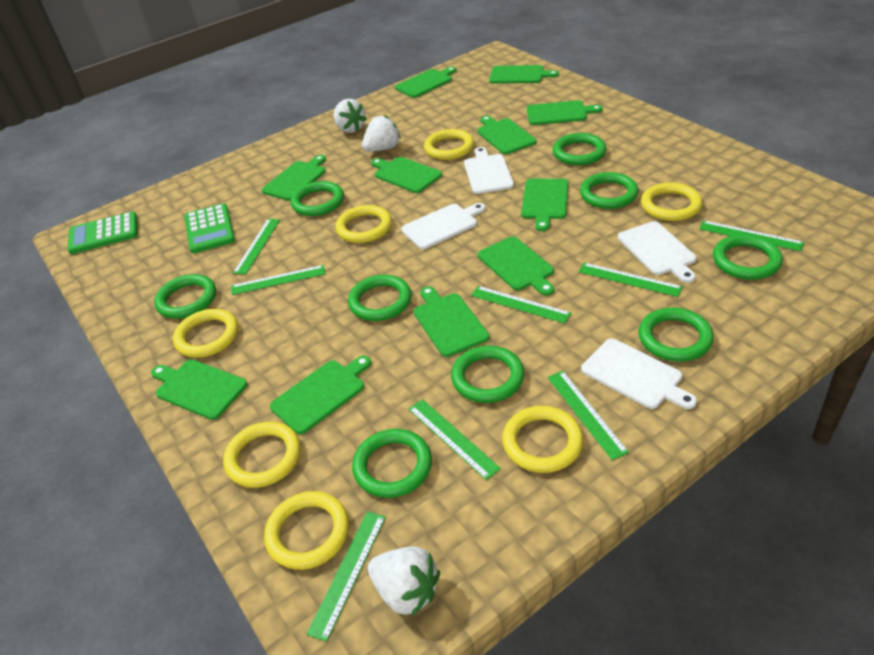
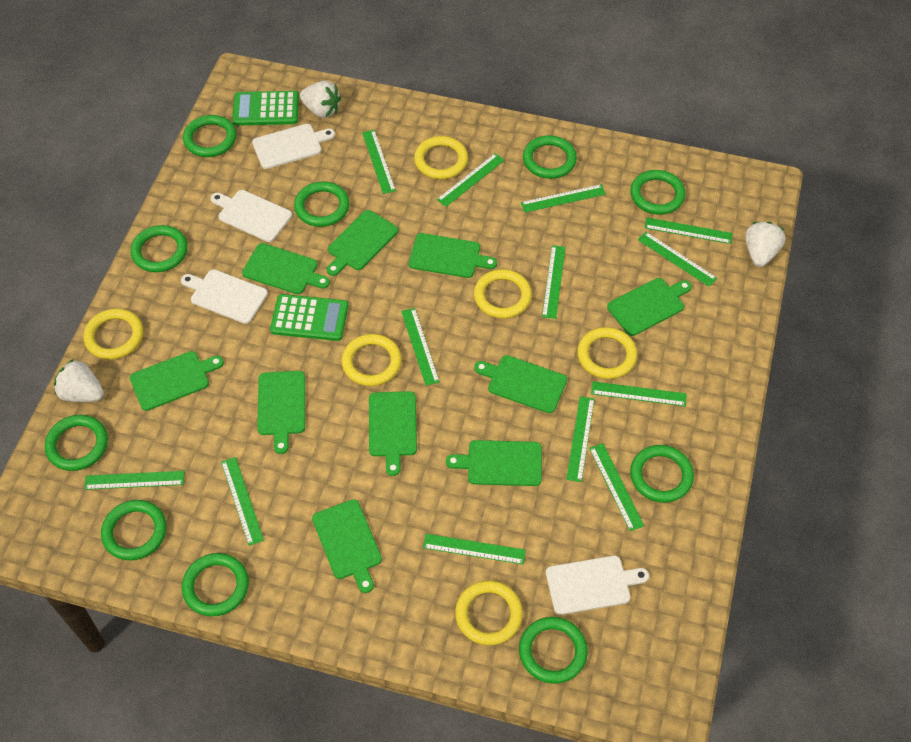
green cutting board: 11 -> 10
green ring: 9 -> 10
green ruler: 8 -> 13
yellow ring: 7 -> 6

